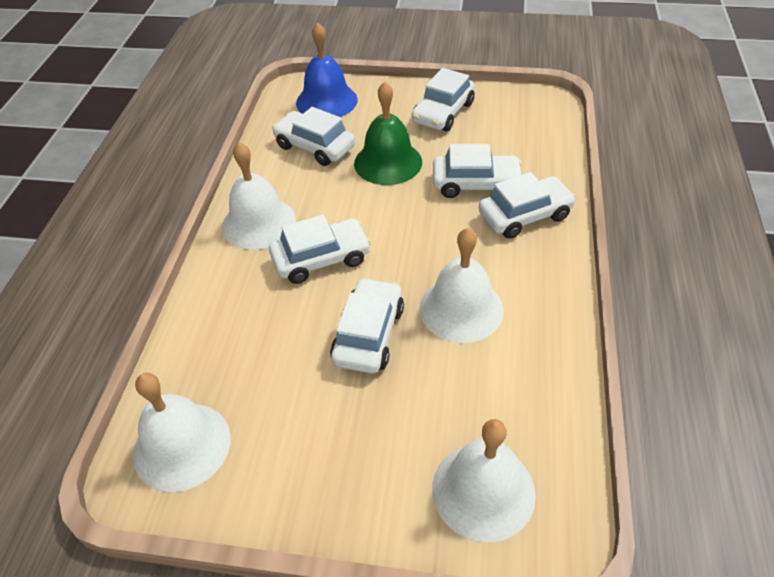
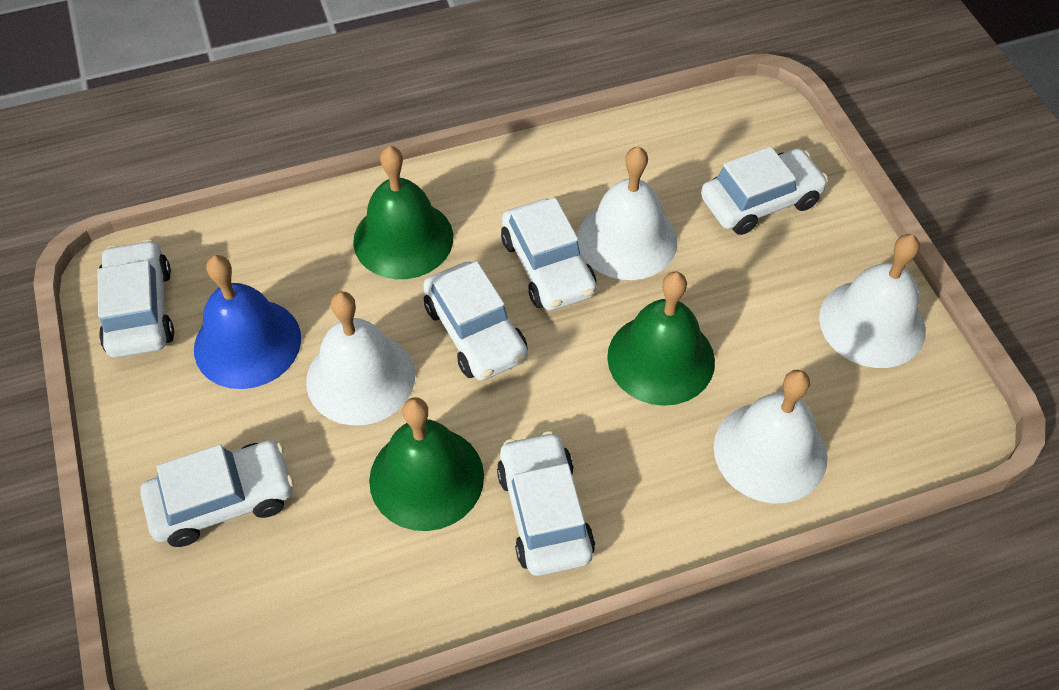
green bell: 1 -> 3

